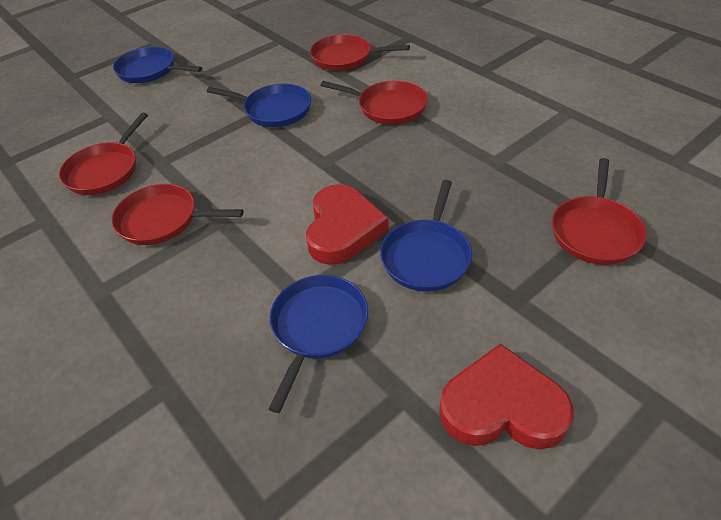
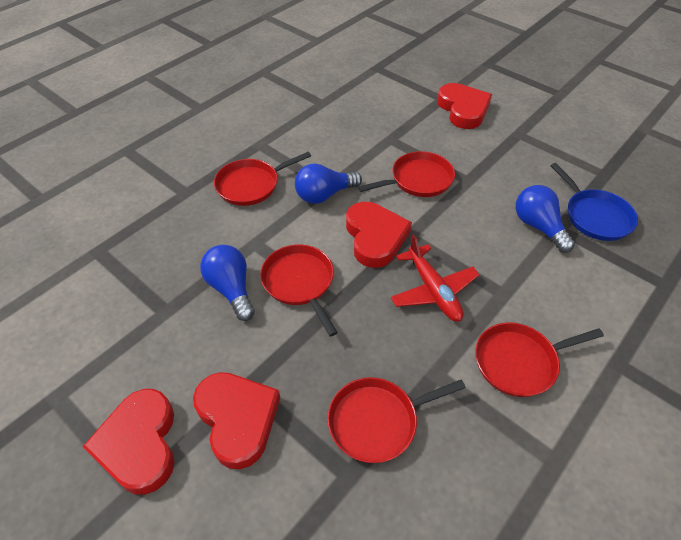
blue light bulb: 0 -> 3
blue pan: 4 -> 1
red heart: 2 -> 4
red plane: 0 -> 1

